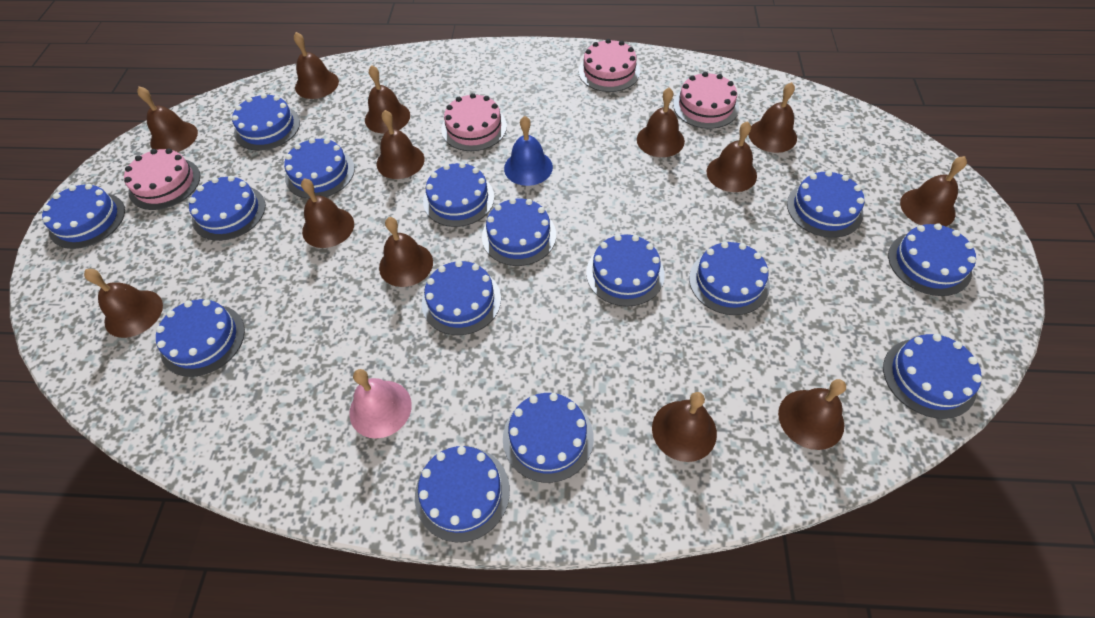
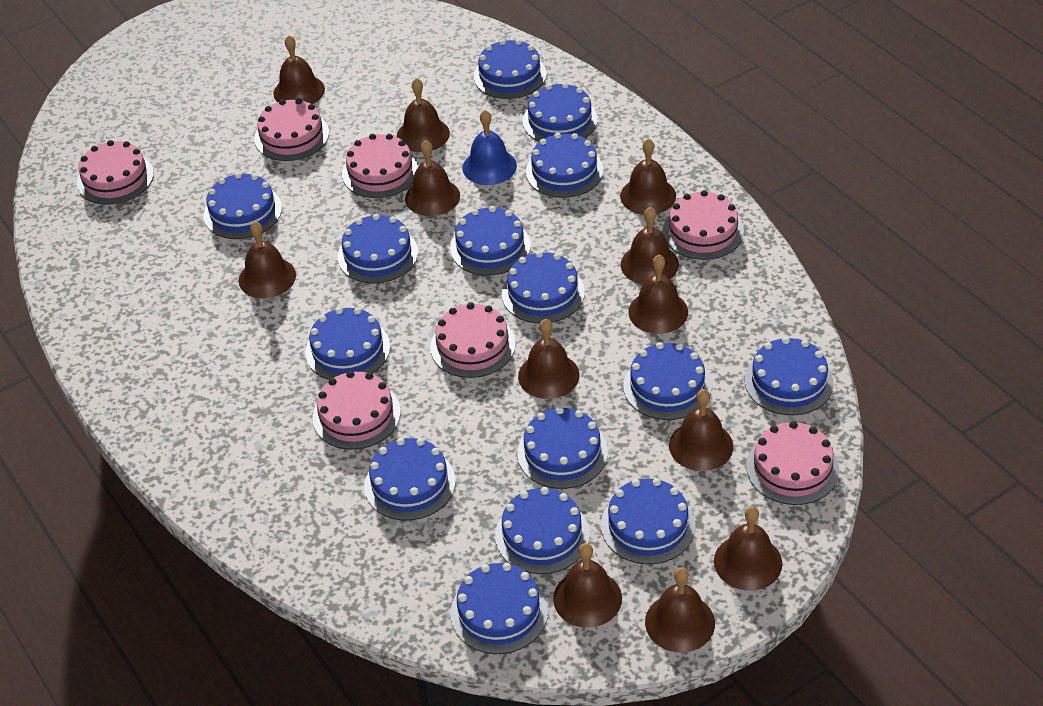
brown bell: 13 -> 12
pink bell: 1 -> 0
pink cake: 4 -> 7

